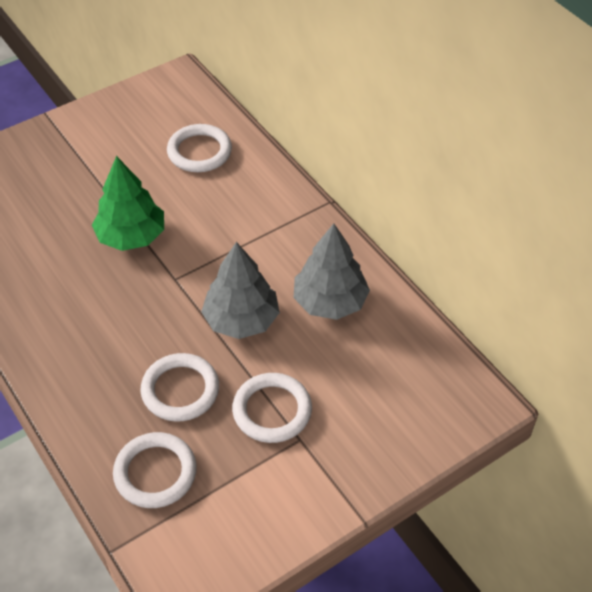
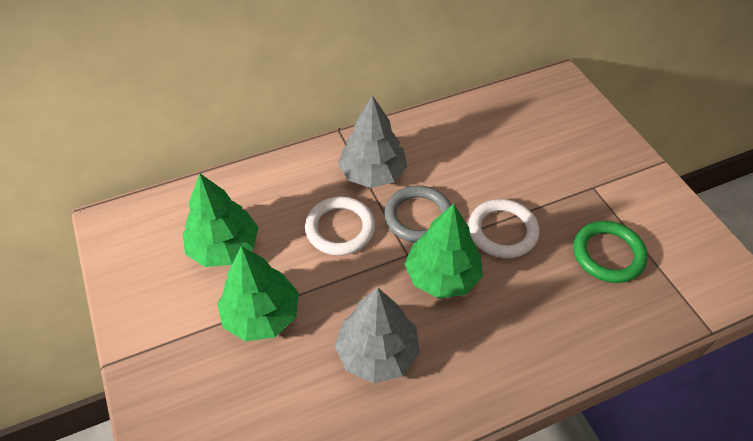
green ring: 0 -> 1
green tree: 1 -> 3
grey ring: 0 -> 1
white ring: 4 -> 2

